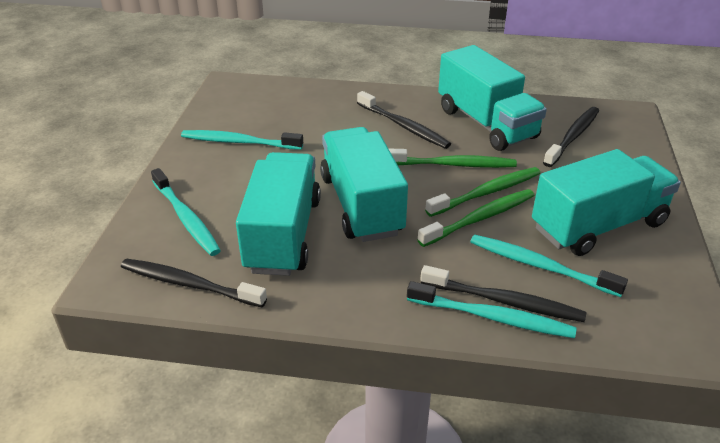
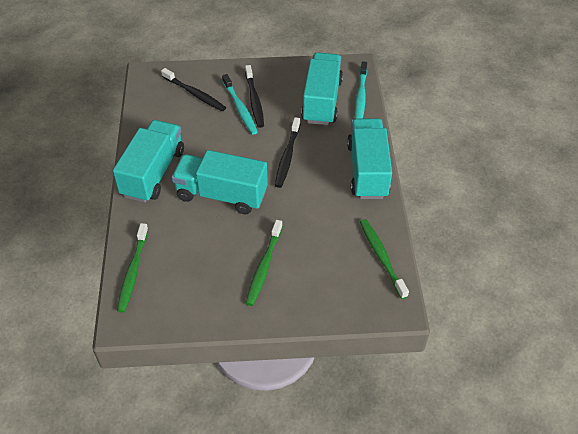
black toothbrush: 4 -> 3
turquoise toothbrush: 4 -> 2

